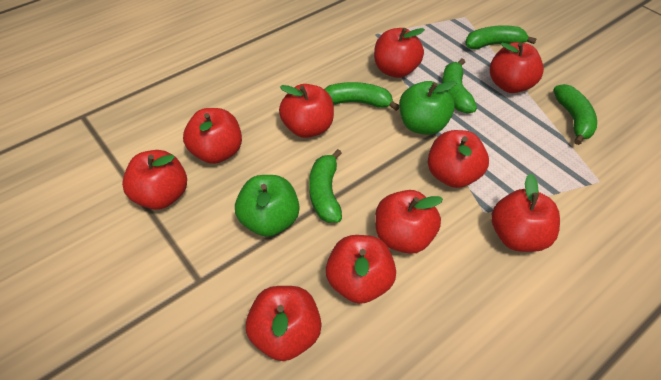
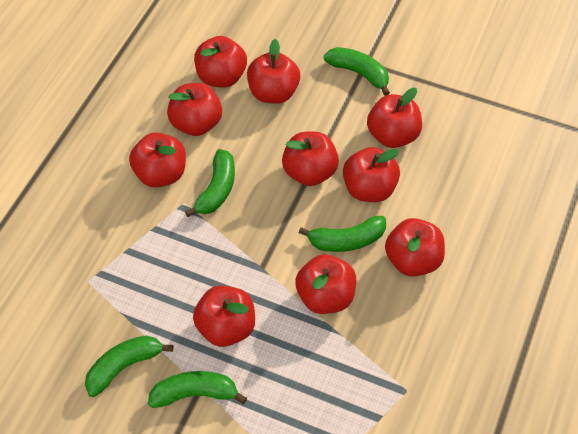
green apple: 2 -> 0

